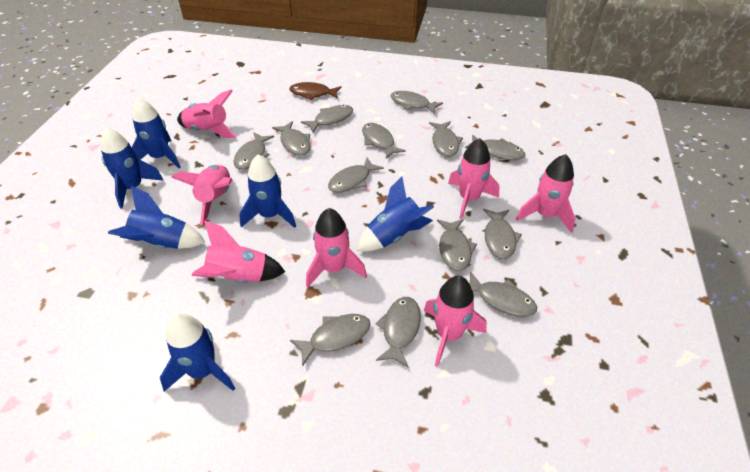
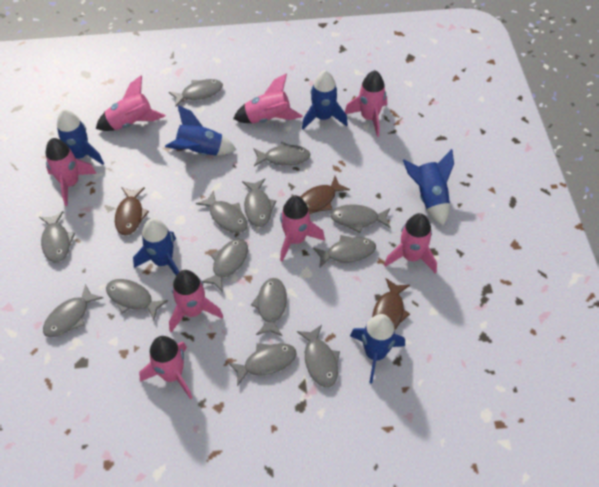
brown fish: 1 -> 3
pink rocket: 7 -> 8

